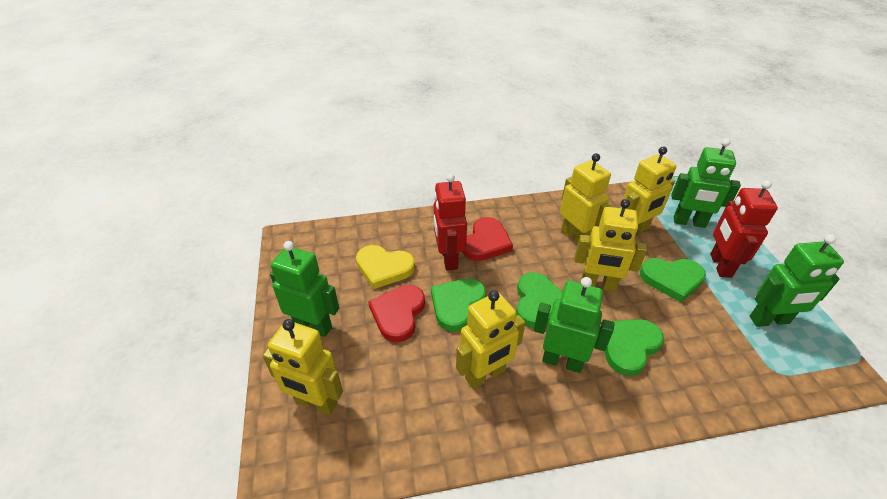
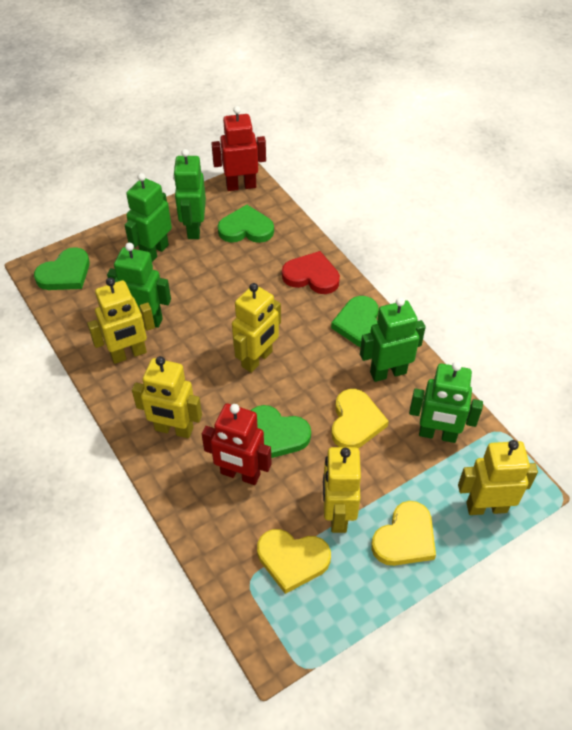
green robot: 4 -> 5
red heart: 2 -> 1
yellow heart: 1 -> 3

